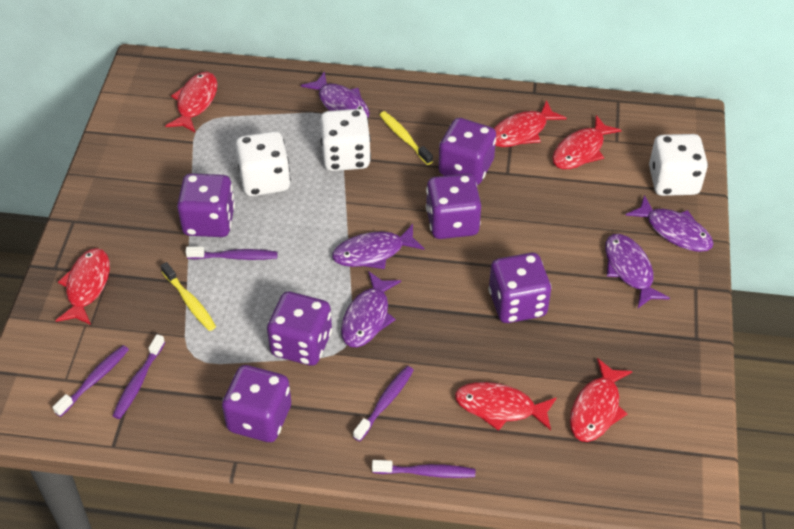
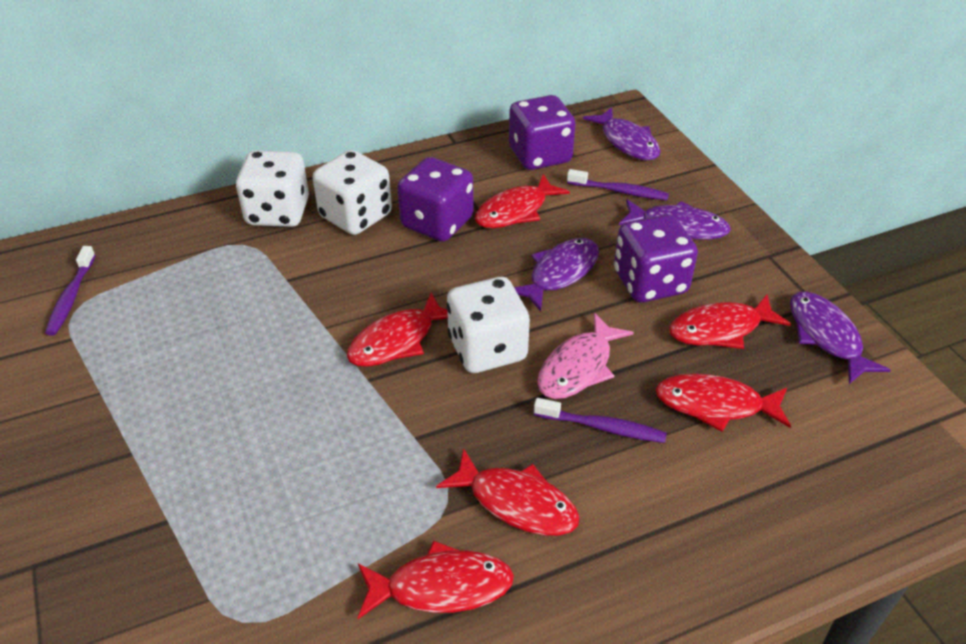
pink fish: 0 -> 1
purple dice: 6 -> 3
purple fish: 5 -> 4
purple toothbrush: 5 -> 3
yellow toothbrush: 2 -> 0

